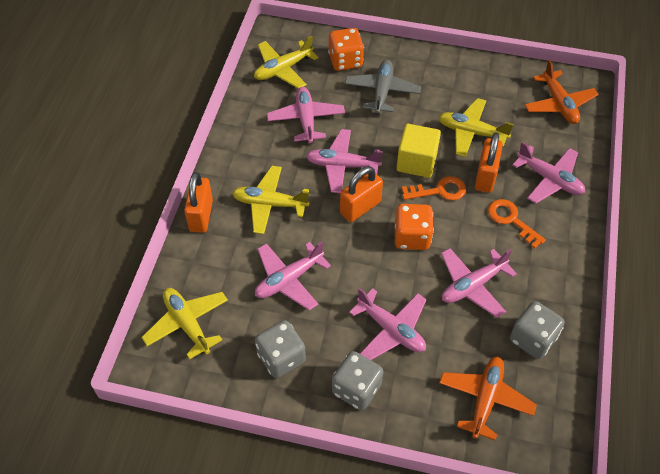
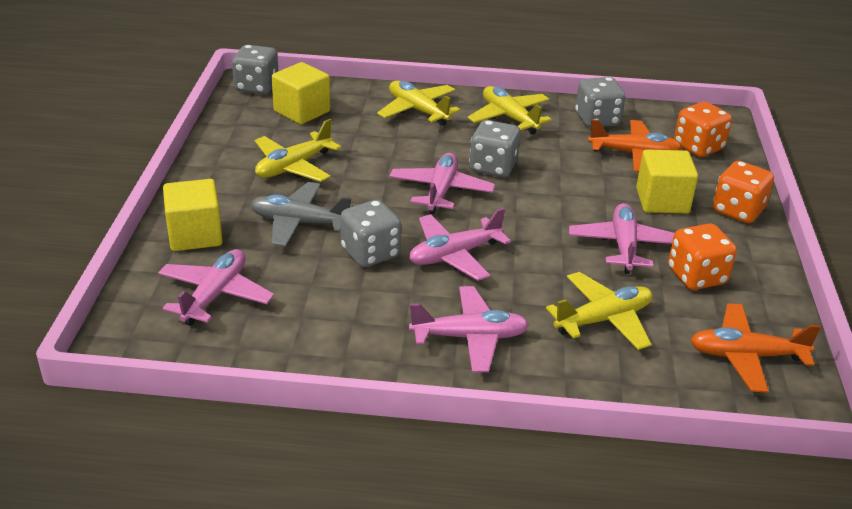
grey dice: 3 -> 4
orange dice: 2 -> 3
orange key: 2 -> 0
orange padlock: 3 -> 0
pink plane: 6 -> 5
yellow cube: 1 -> 3

